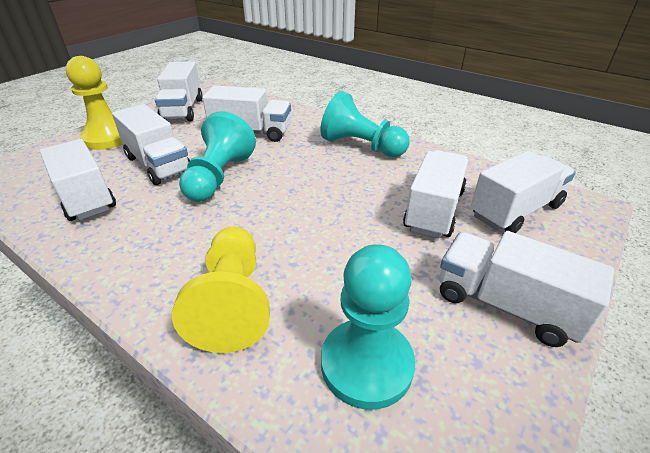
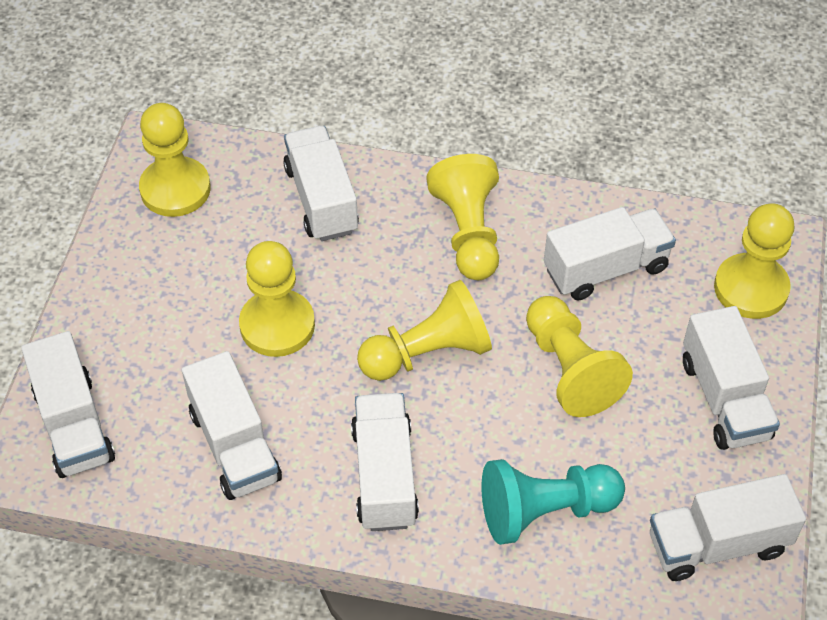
turquoise pawn: 3 -> 1
yellow pawn: 2 -> 6

